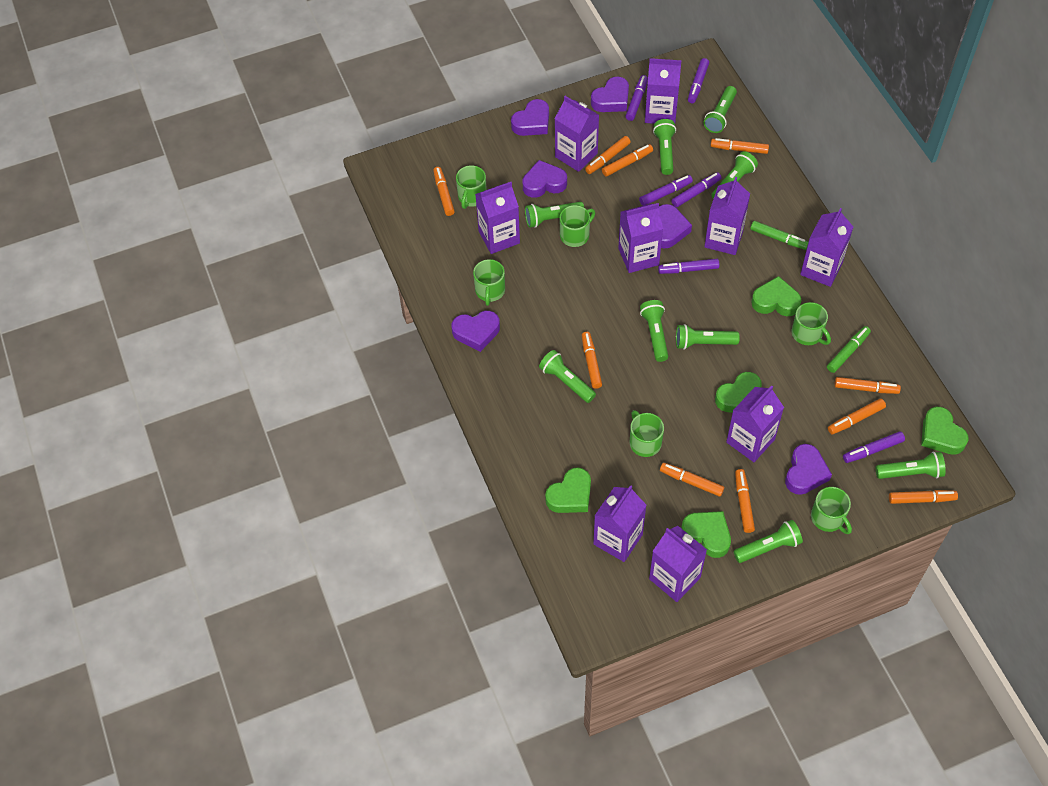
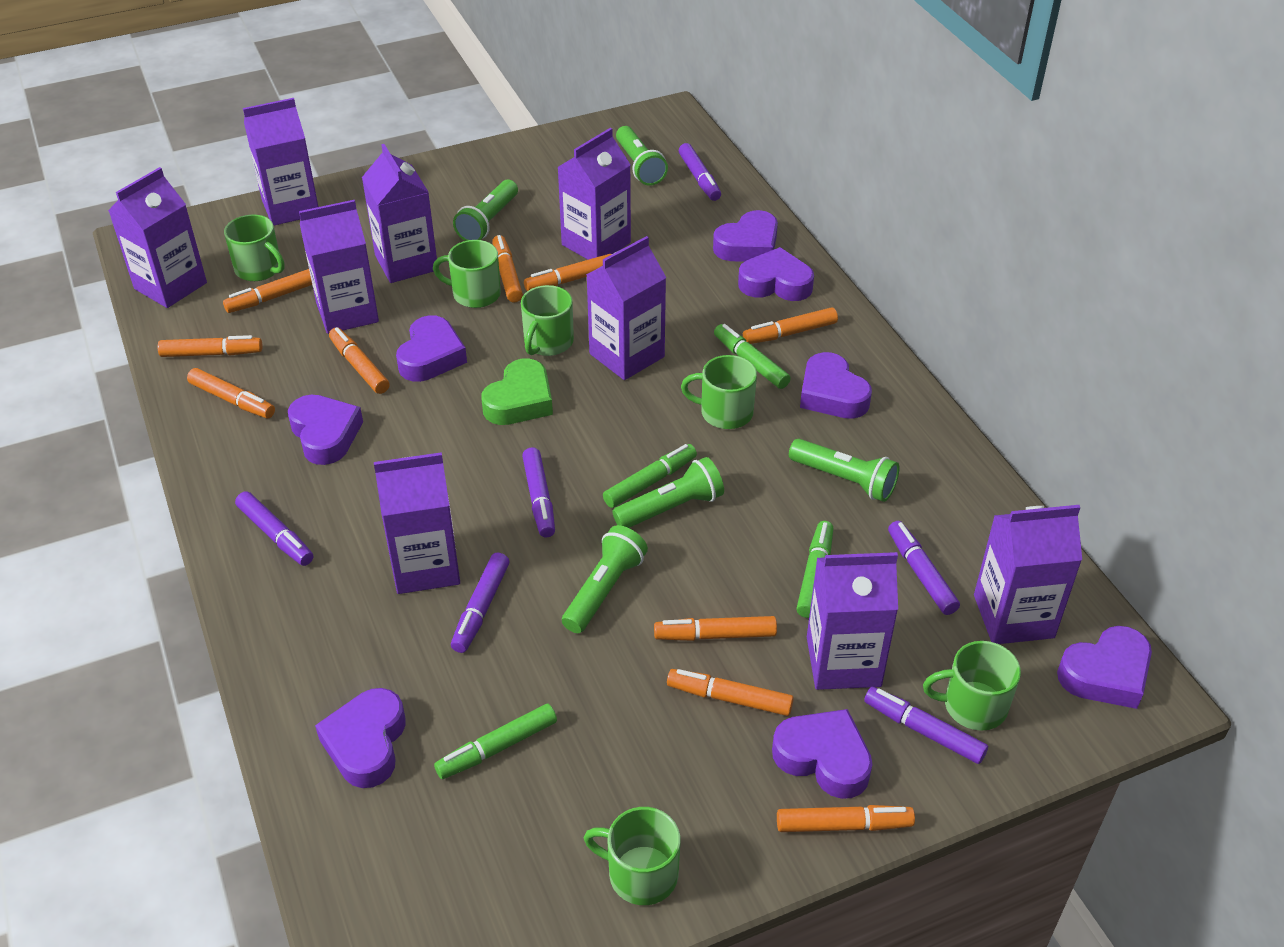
green flashlight: 9 -> 5
green heart: 5 -> 1
green marker: 2 -> 4
purple heart: 6 -> 8

